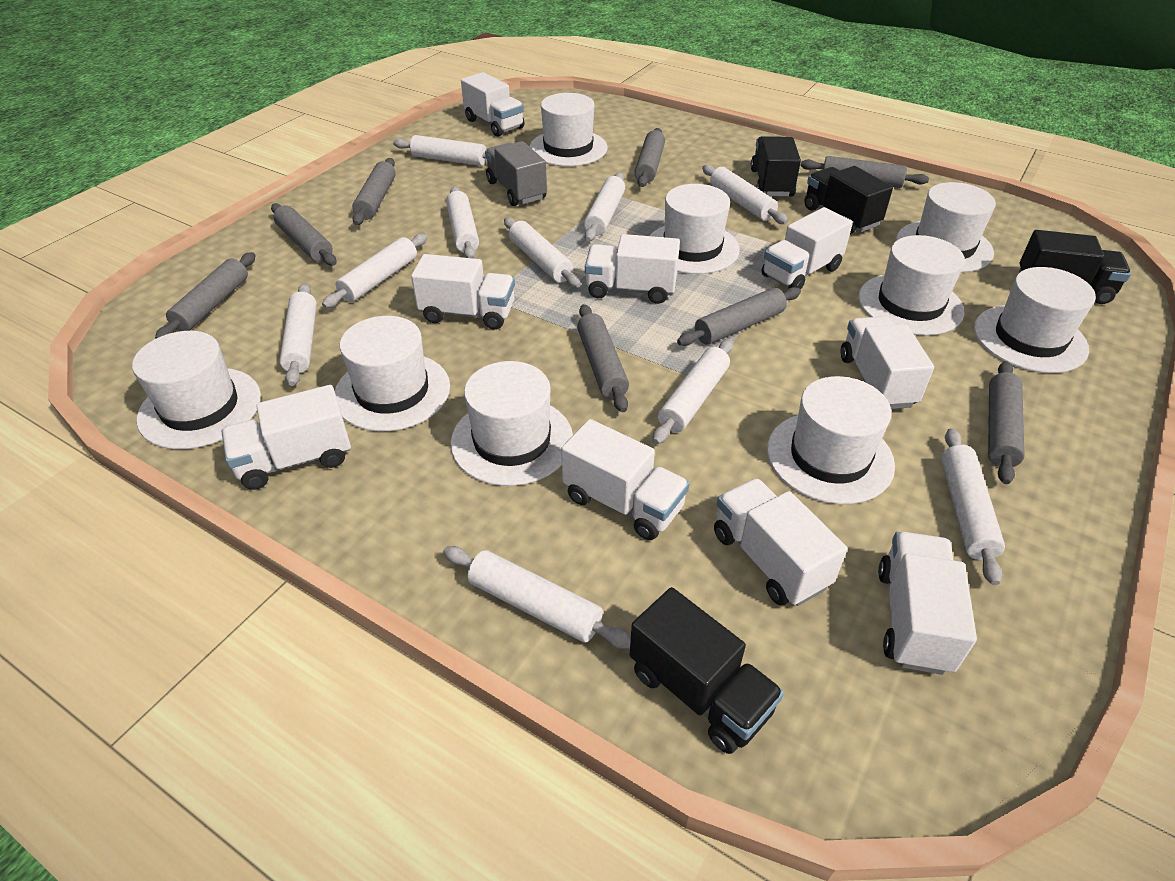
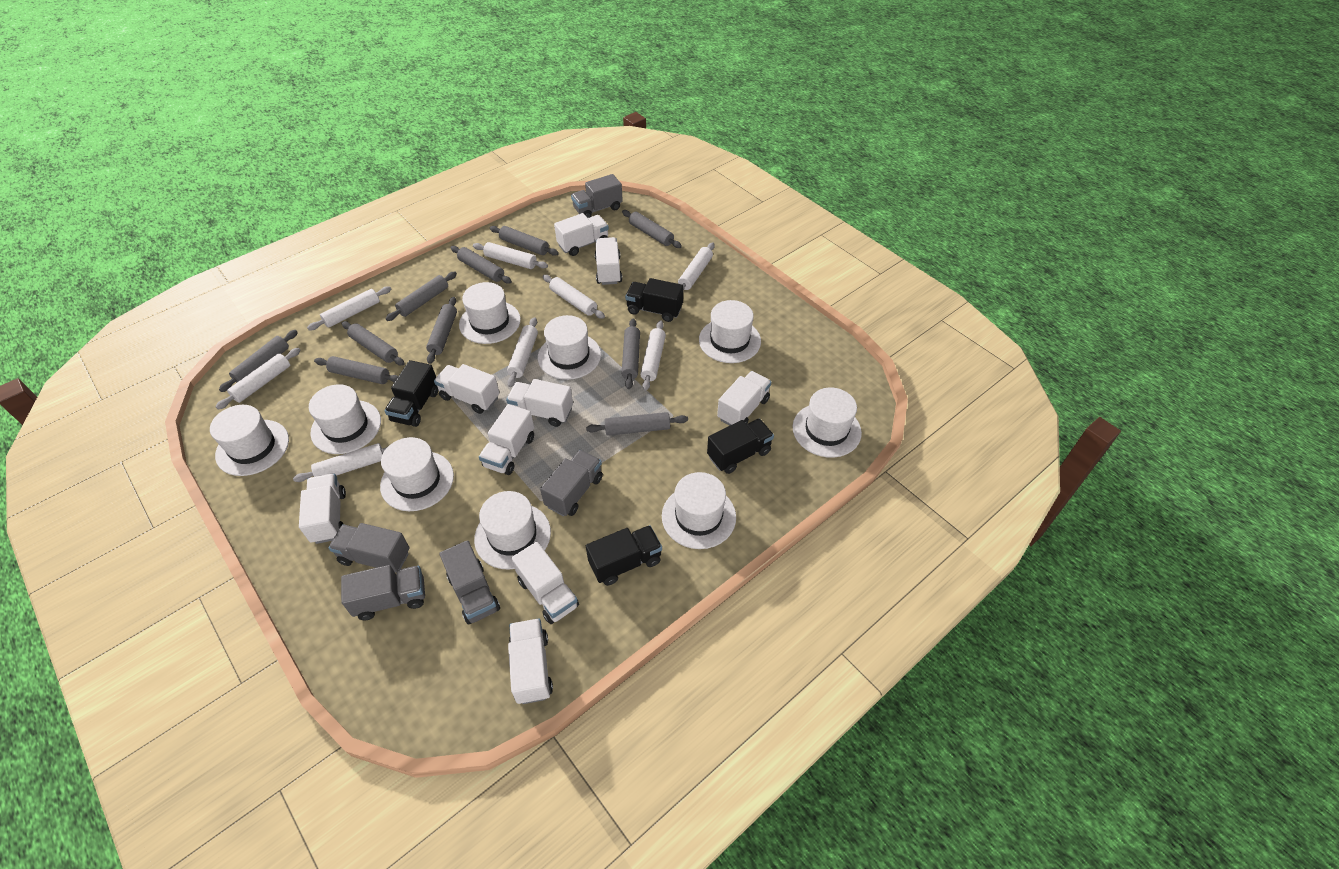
grey rolling pin: 8 -> 10
grey truck: 1 -> 5
white rolling pin: 10 -> 8

